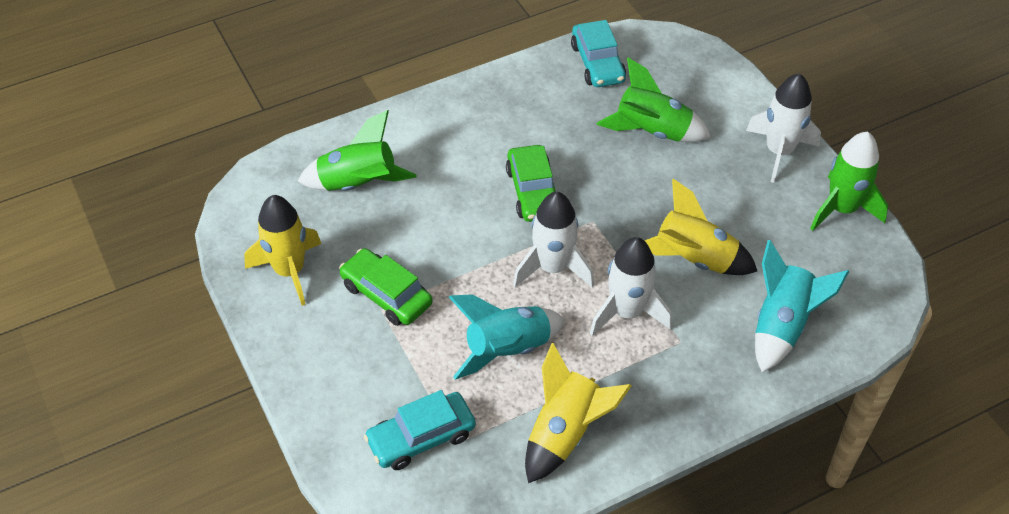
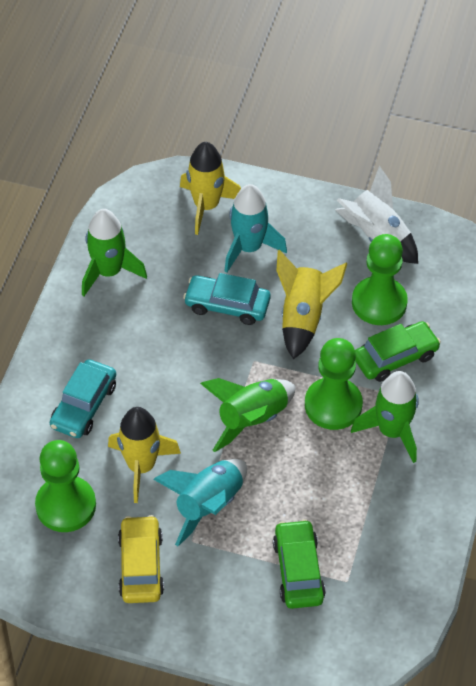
green pawn: 0 -> 3
white rocket: 3 -> 1
yellow car: 0 -> 1

